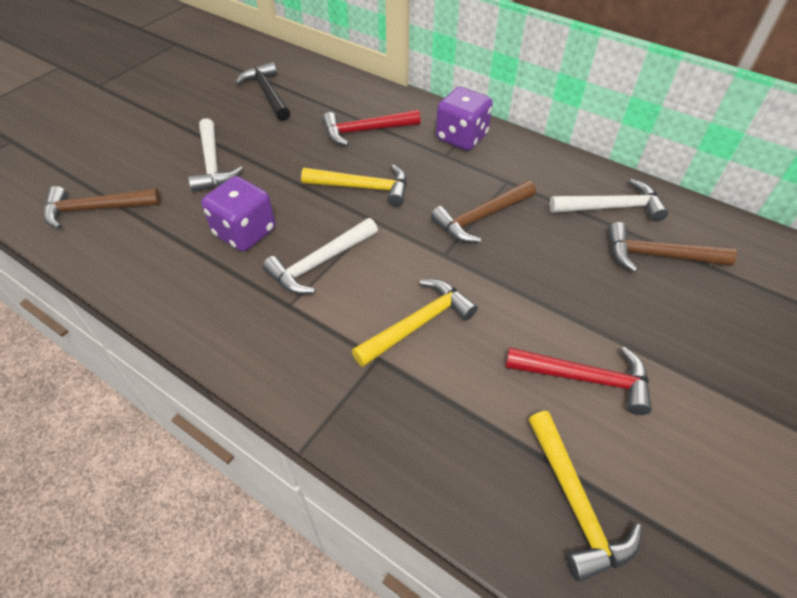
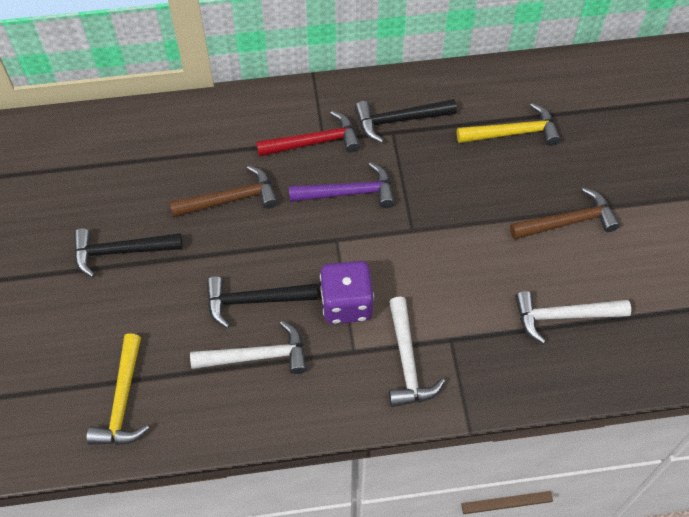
black hammer: 1 -> 3
brown hammer: 3 -> 2
purple dice: 2 -> 1
purple hammer: 0 -> 1
red hammer: 2 -> 1
yellow hammer: 3 -> 2

